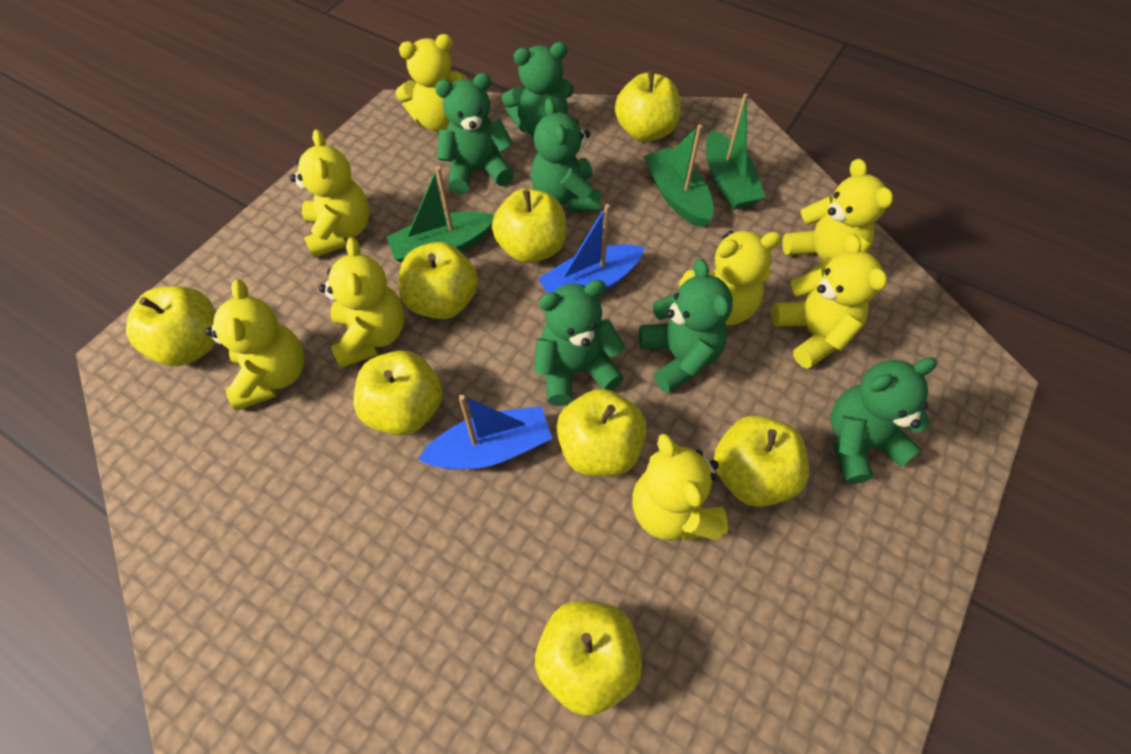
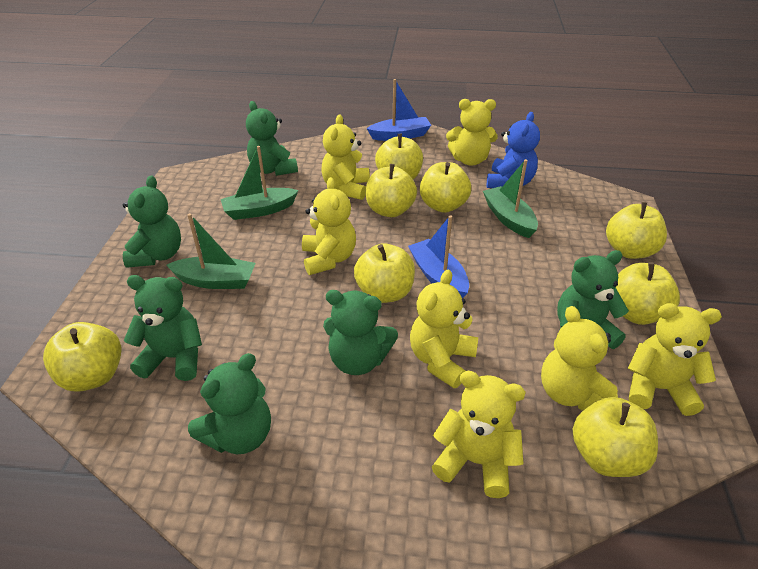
blue teddy bear: 0 -> 1
yellow teddy bear: 8 -> 7

